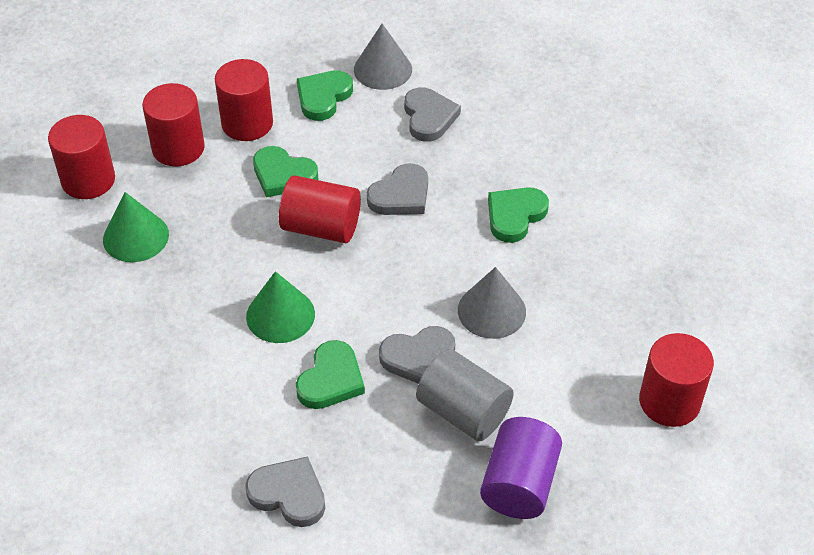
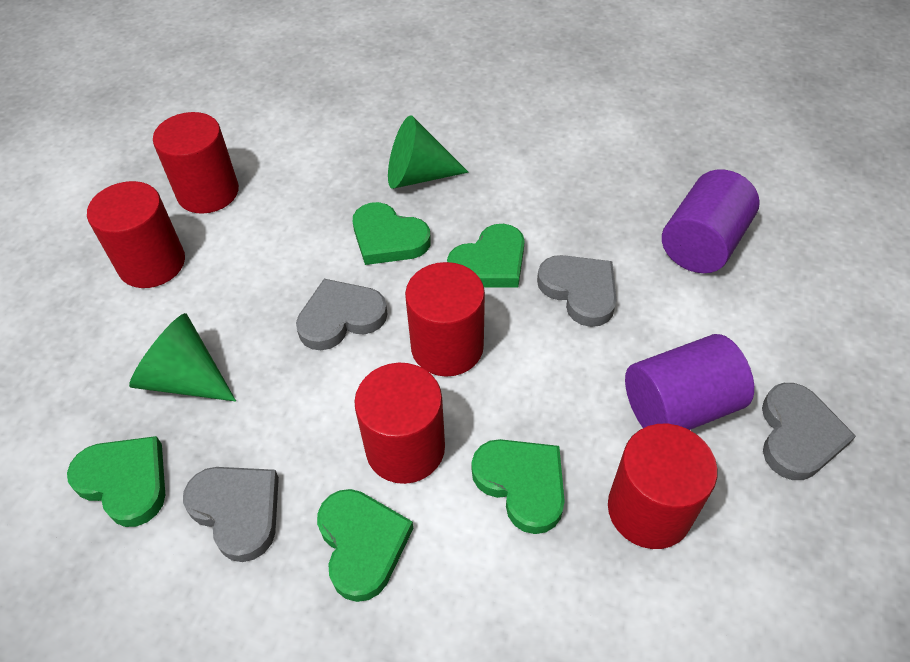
green heart: 4 -> 5
grey cone: 2 -> 0
grey cylinder: 1 -> 0
purple cylinder: 1 -> 2

